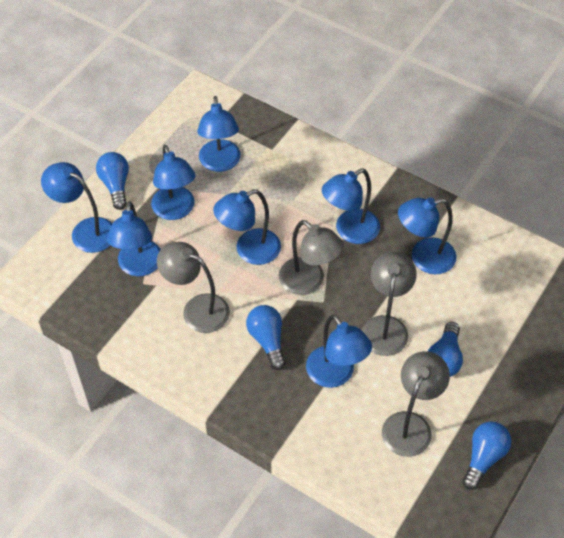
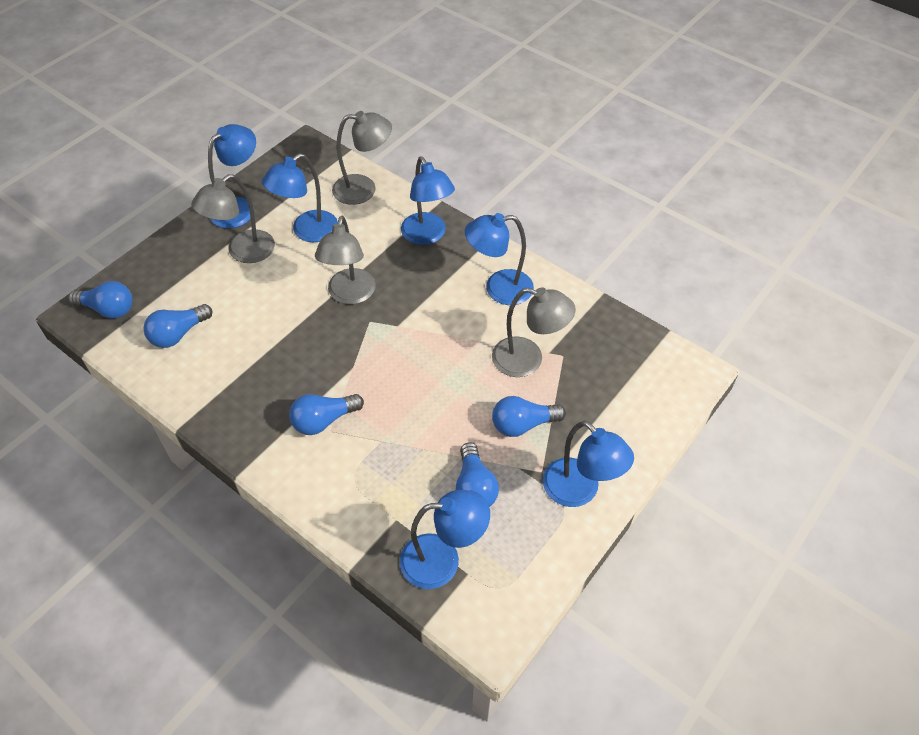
blue lamp: 8 -> 6
blue light bulb: 4 -> 5

